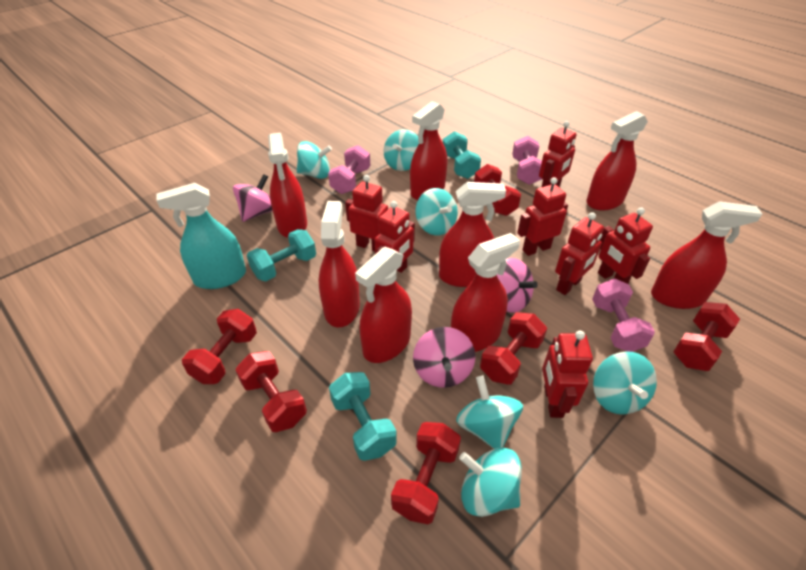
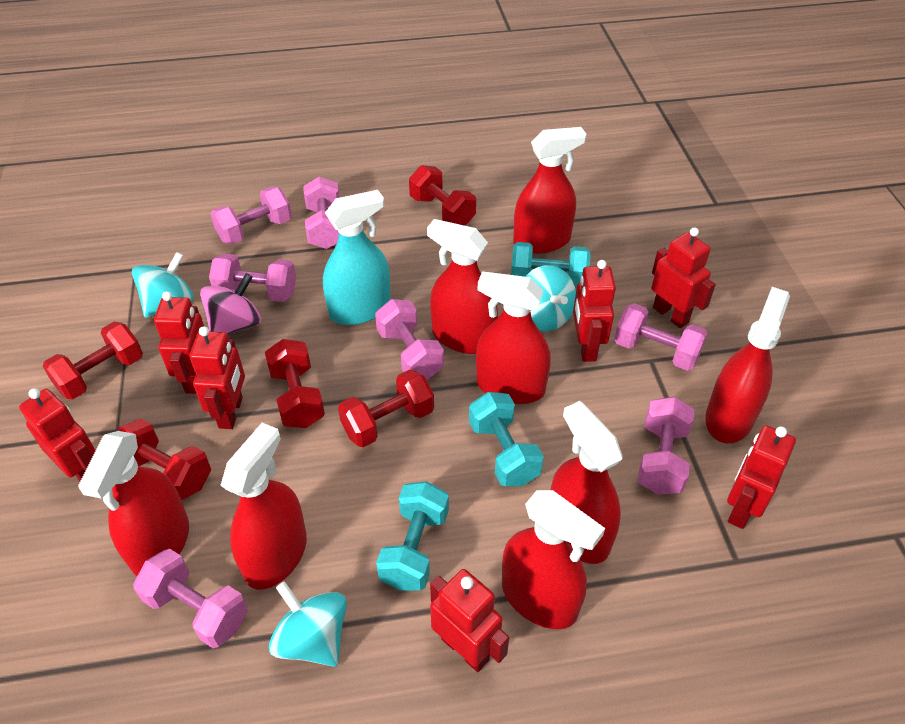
pink dumbbell: 3 -> 7
pink spinning top: 3 -> 1
red dumbbell: 6 -> 5
turquoise spinning top: 6 -> 3

